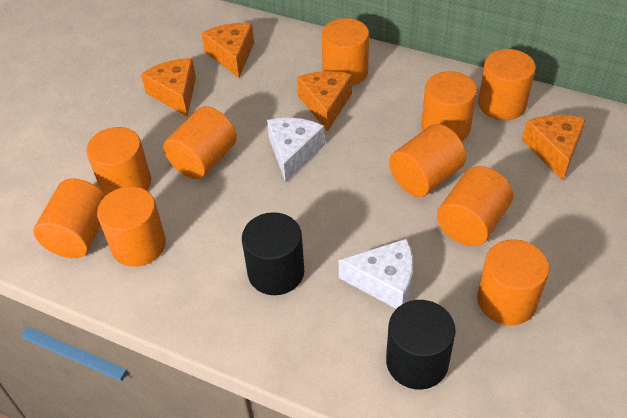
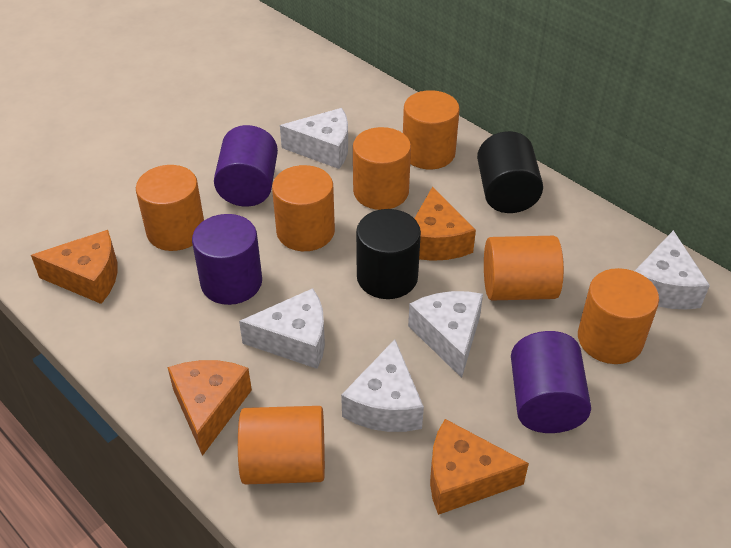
orange cylinder: 10 -> 7
purple cylinder: 0 -> 3
white cheese: 2 -> 5

